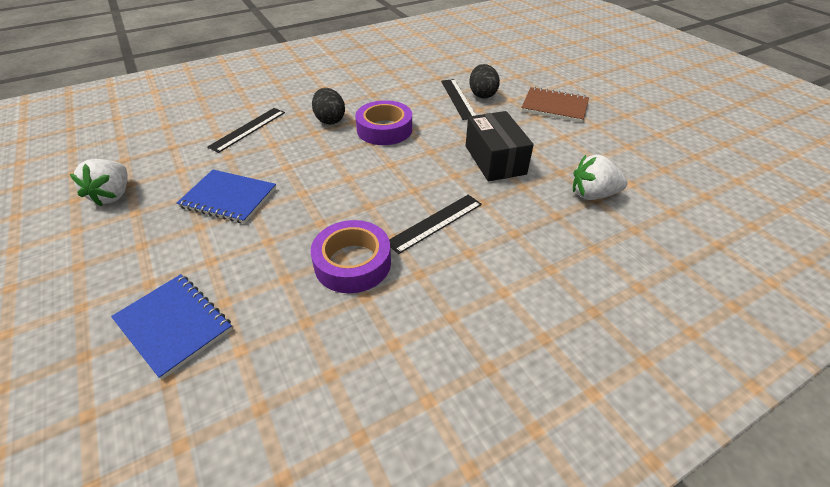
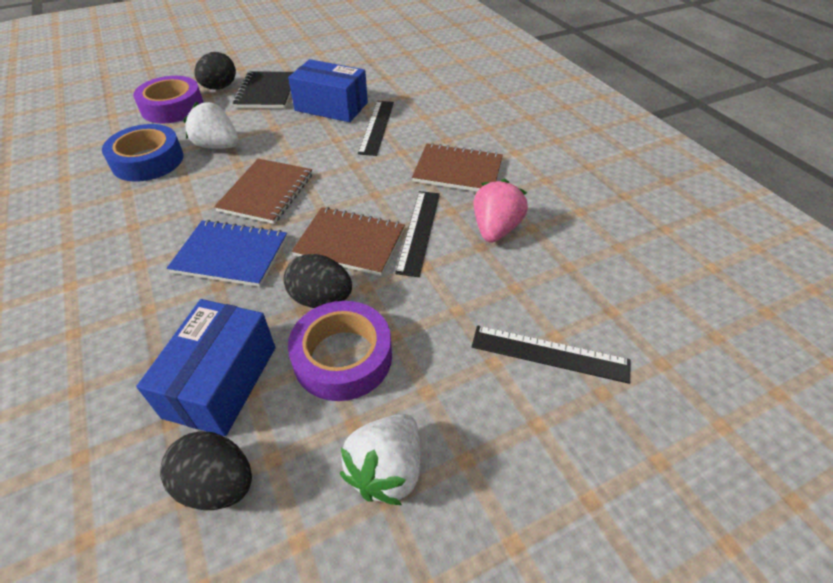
black box: 1 -> 0
black egg: 2 -> 3
black notebook: 0 -> 1
blue box: 0 -> 2
blue notebook: 2 -> 1
blue tape: 0 -> 1
brown notebook: 1 -> 3
pink strawberry: 0 -> 1

